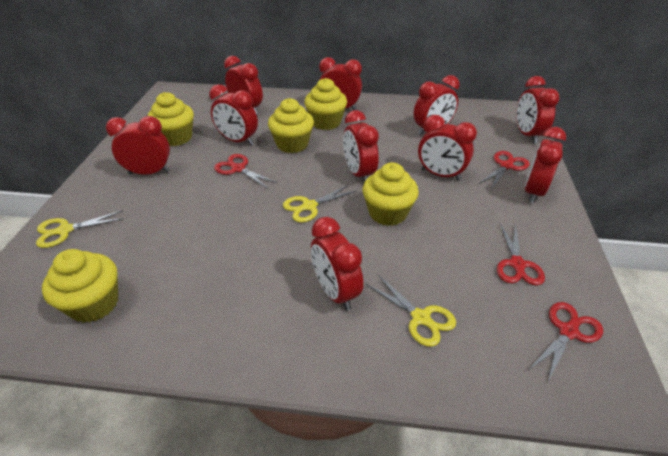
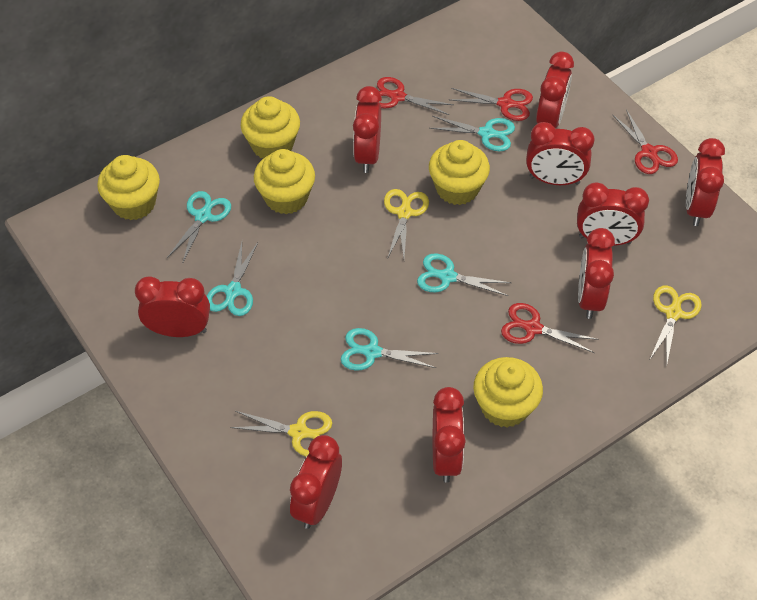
red clock: 10 -> 9
turquoise scissors: 0 -> 5

